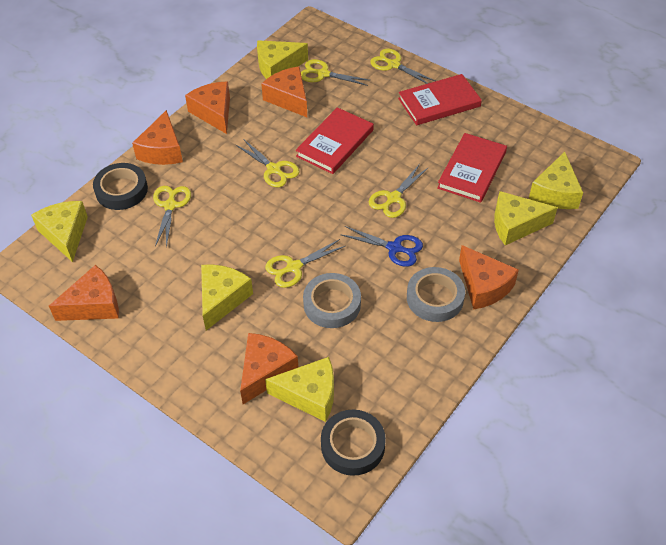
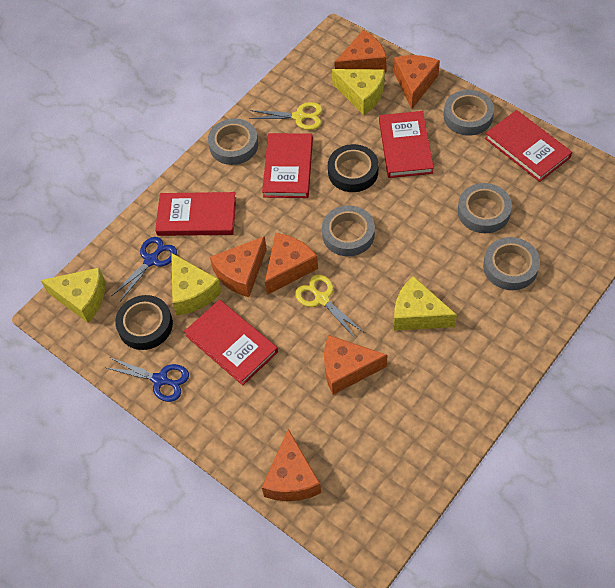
blue scissors: 1 -> 2
grey tape: 2 -> 5
red book: 3 -> 5
yellow cheese: 6 -> 4
yellow scissors: 6 -> 2

